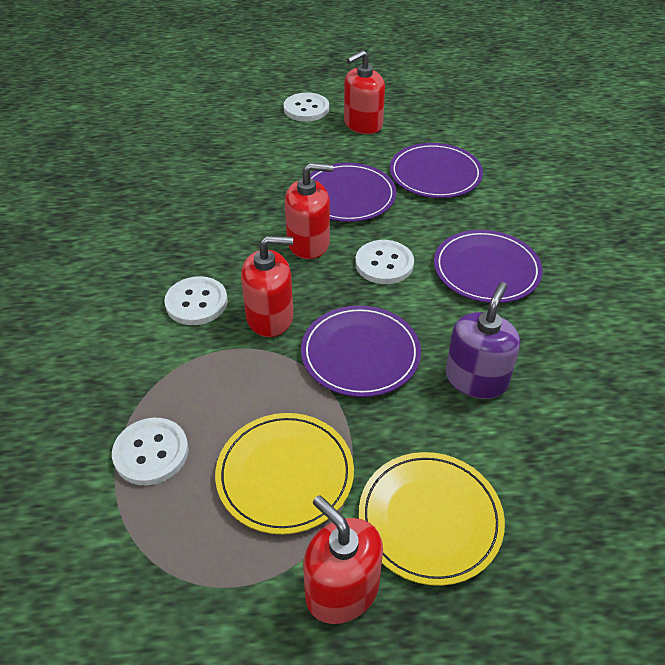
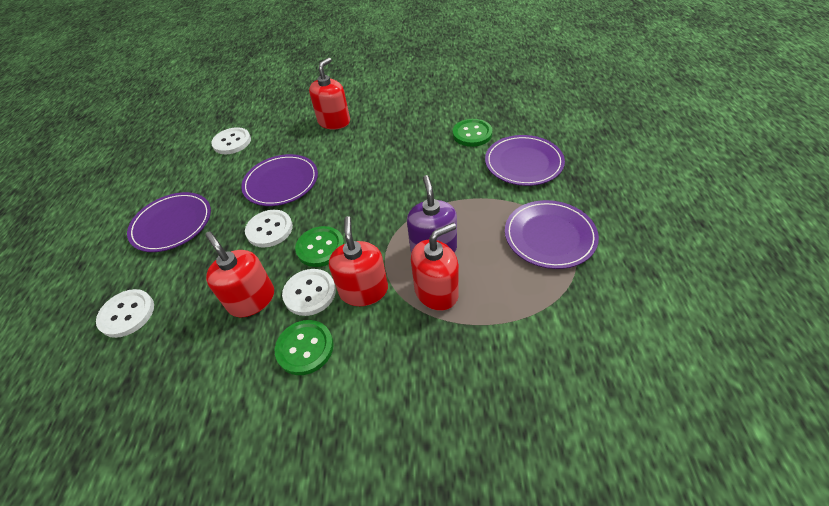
green button: 0 -> 3
yellow plate: 2 -> 0

